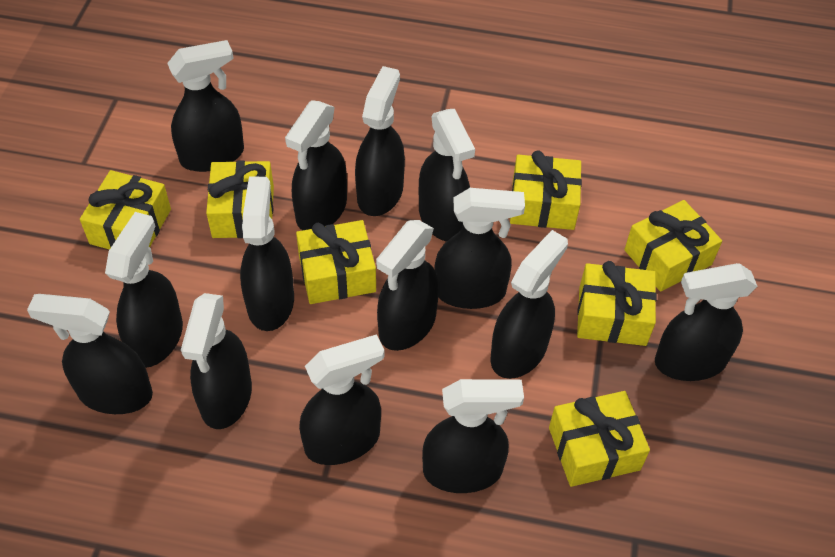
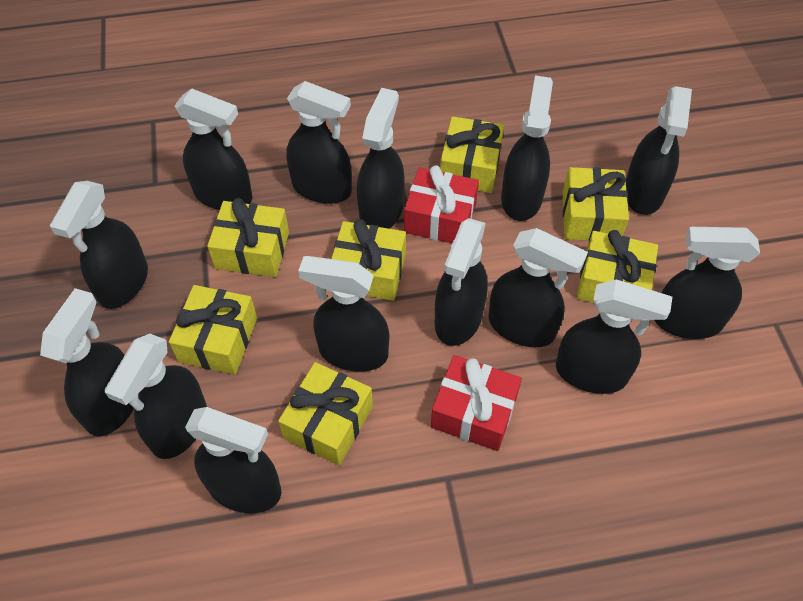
red gift: 0 -> 2

